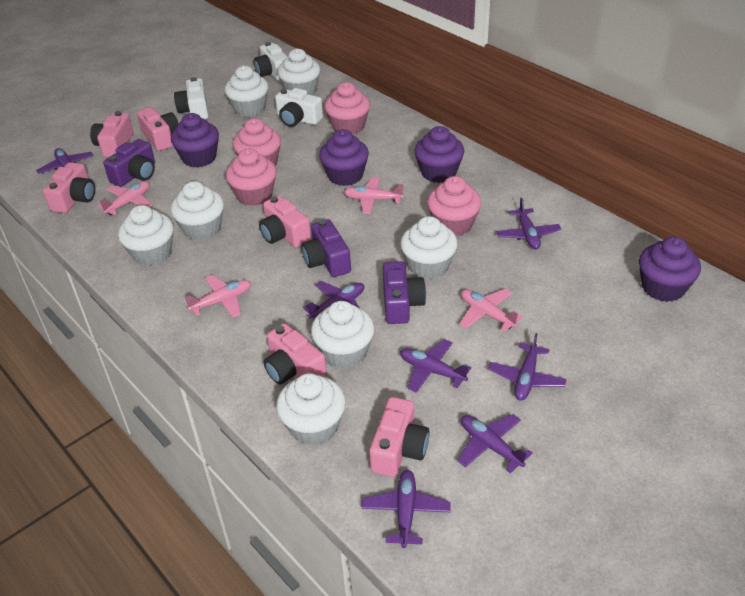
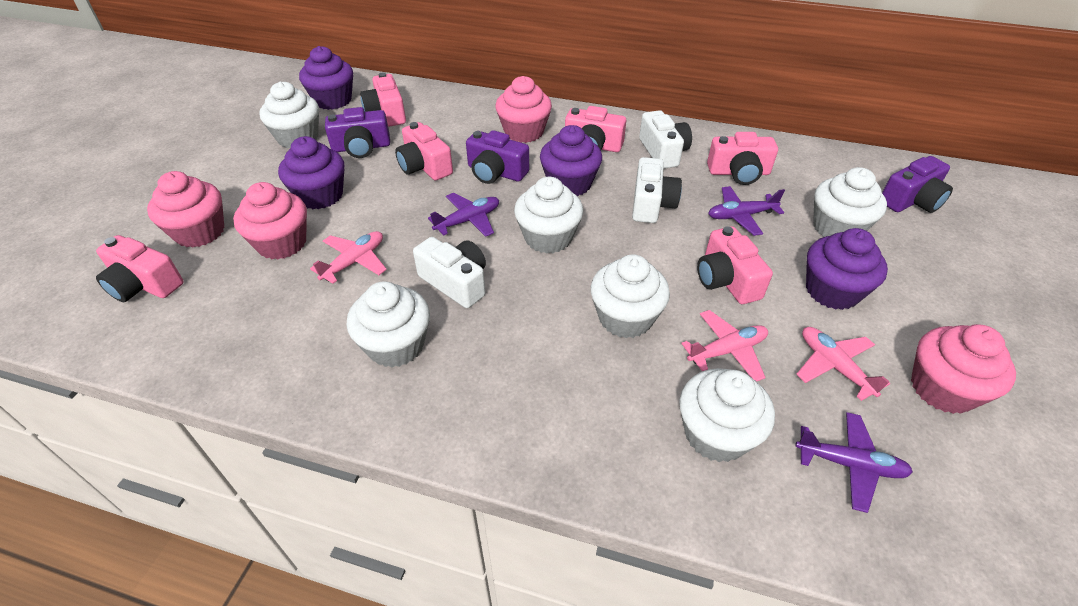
pink plane: 4 -> 3
purple plane: 7 -> 3
white cupcake: 7 -> 6

